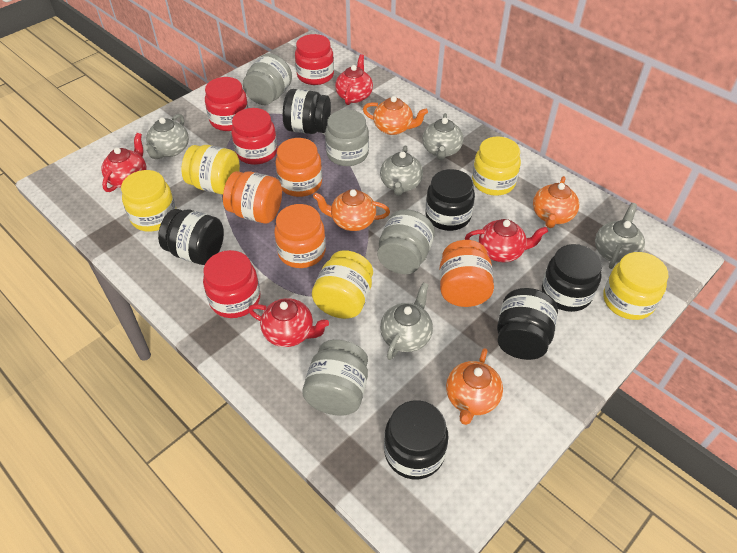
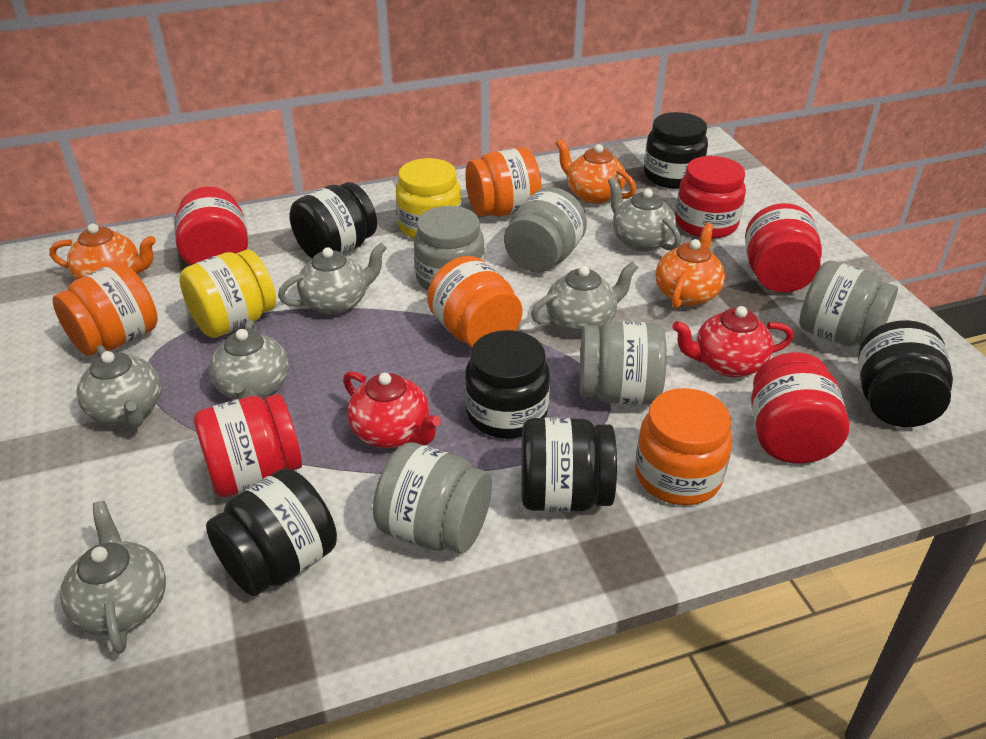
grey jar: 4 -> 5
grey teapot: 5 -> 6
orange teapot: 4 -> 3
red jar: 4 -> 5
red teapot: 4 -> 2
yellow jar: 5 -> 2

